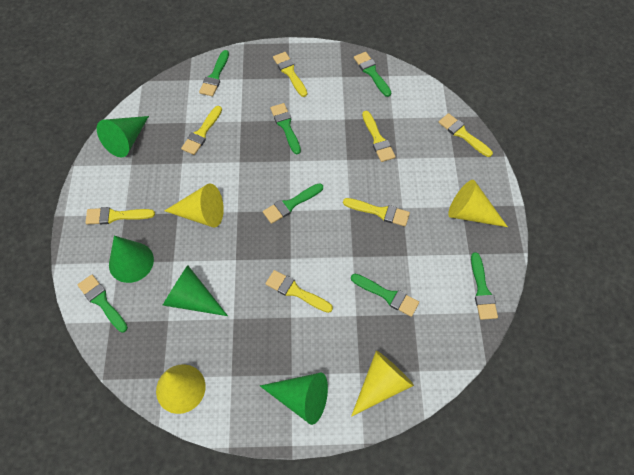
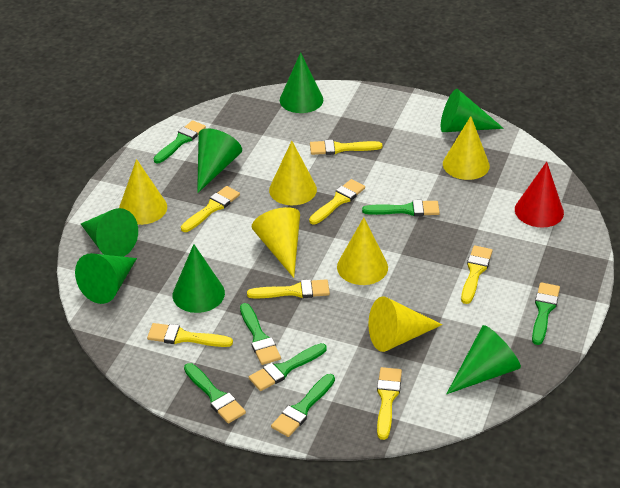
green cone: 4 -> 7
red cone: 0 -> 1
yellow cone: 4 -> 6

